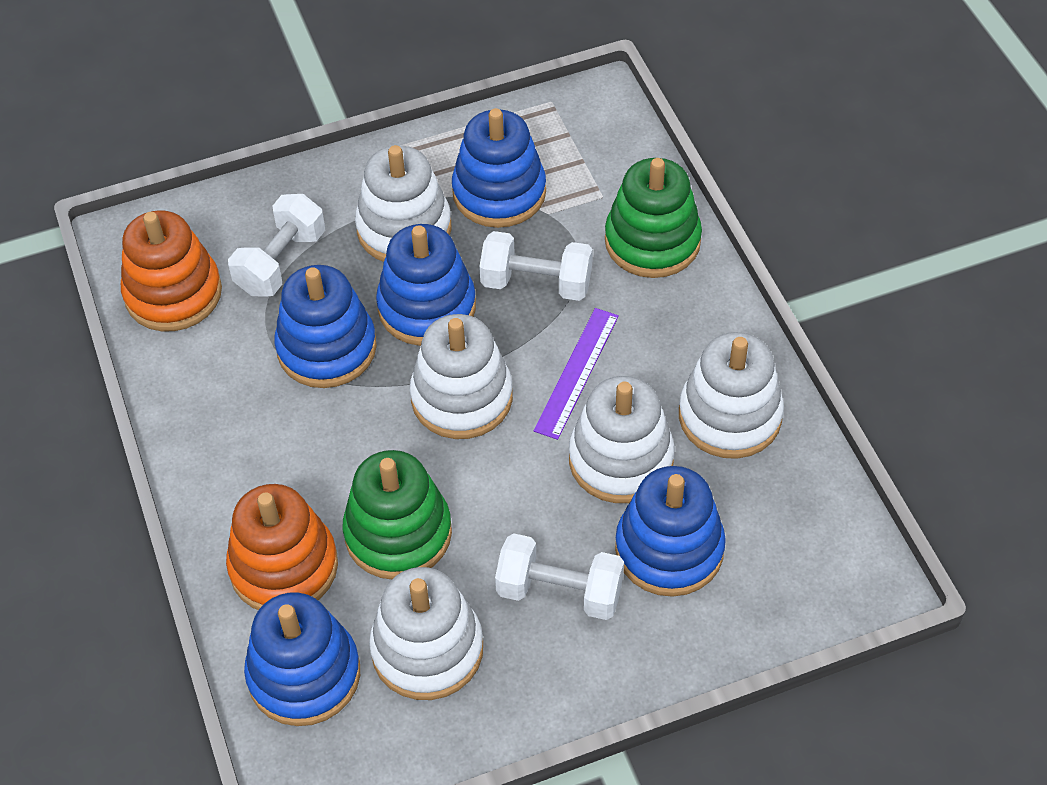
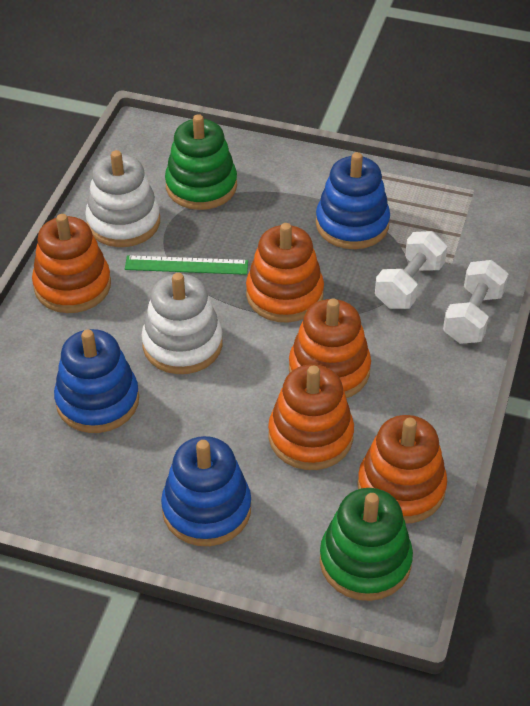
blue stacking toy: 5 -> 3
green ruler: 0 -> 1
orange stacking toy: 2 -> 5
purple ruler: 1 -> 0
white dumbbell: 3 -> 2
white stacking toy: 5 -> 2

